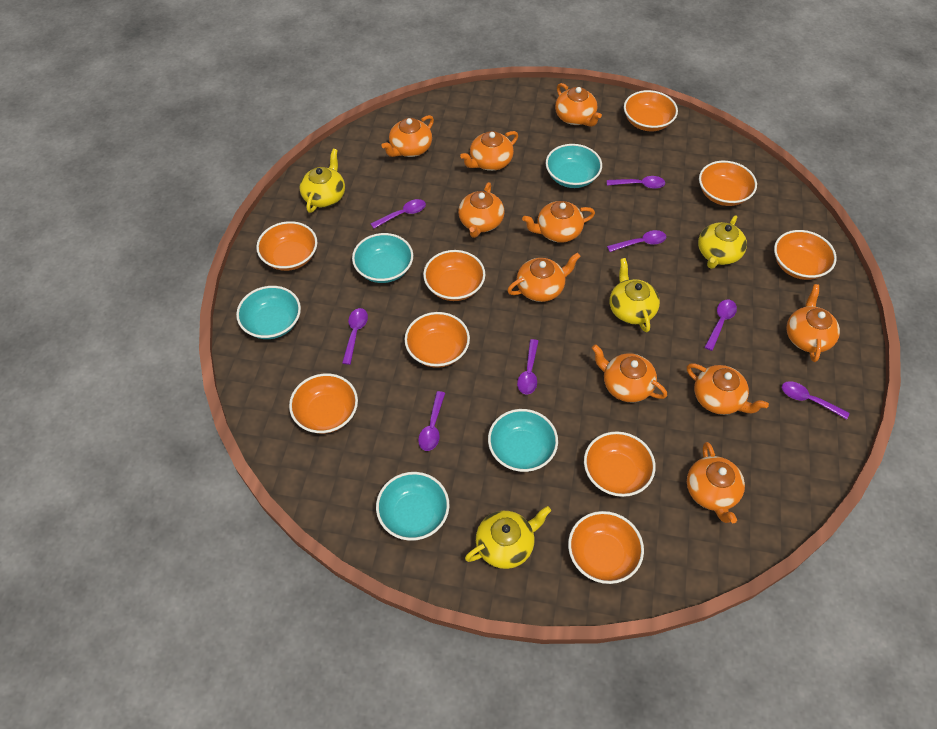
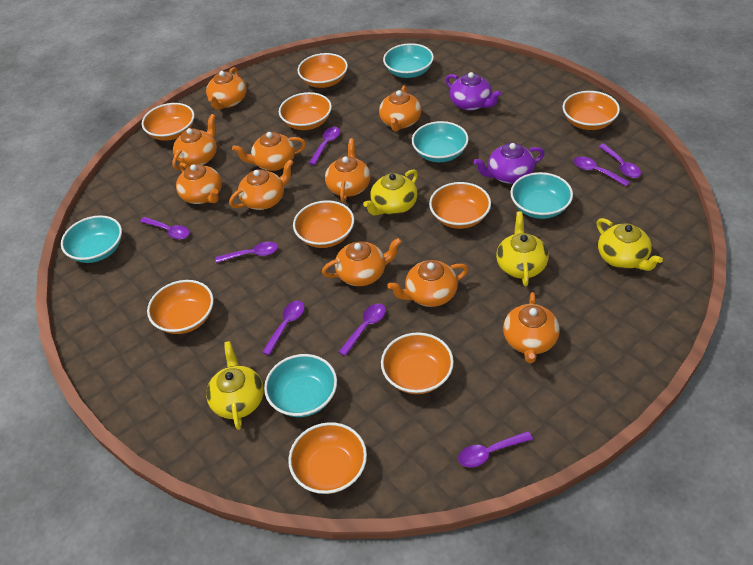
purple teapot: 0 -> 2

